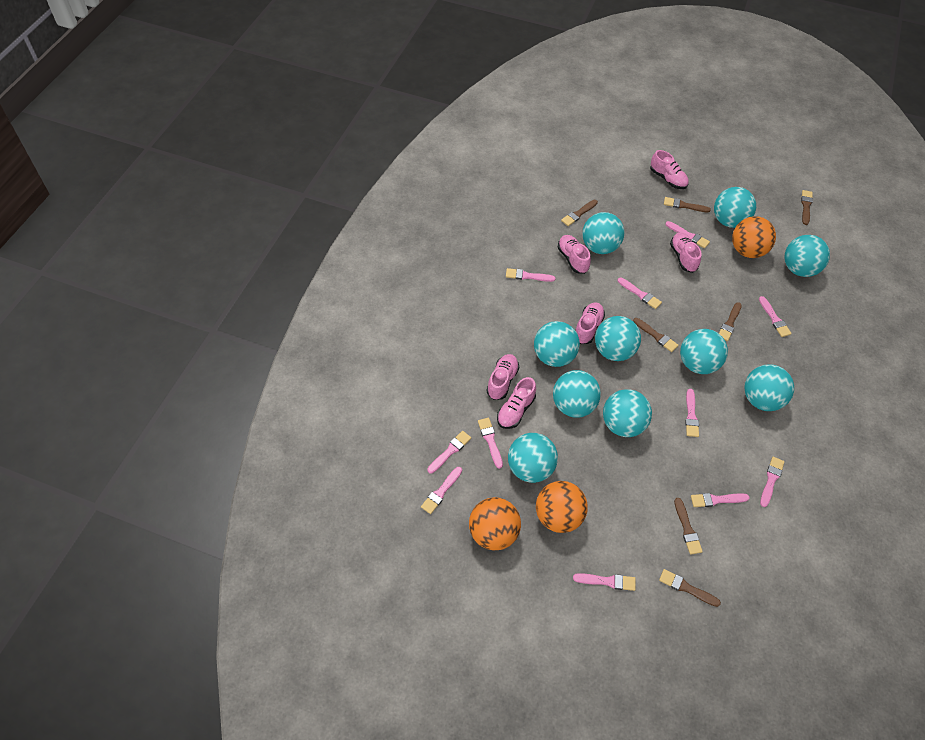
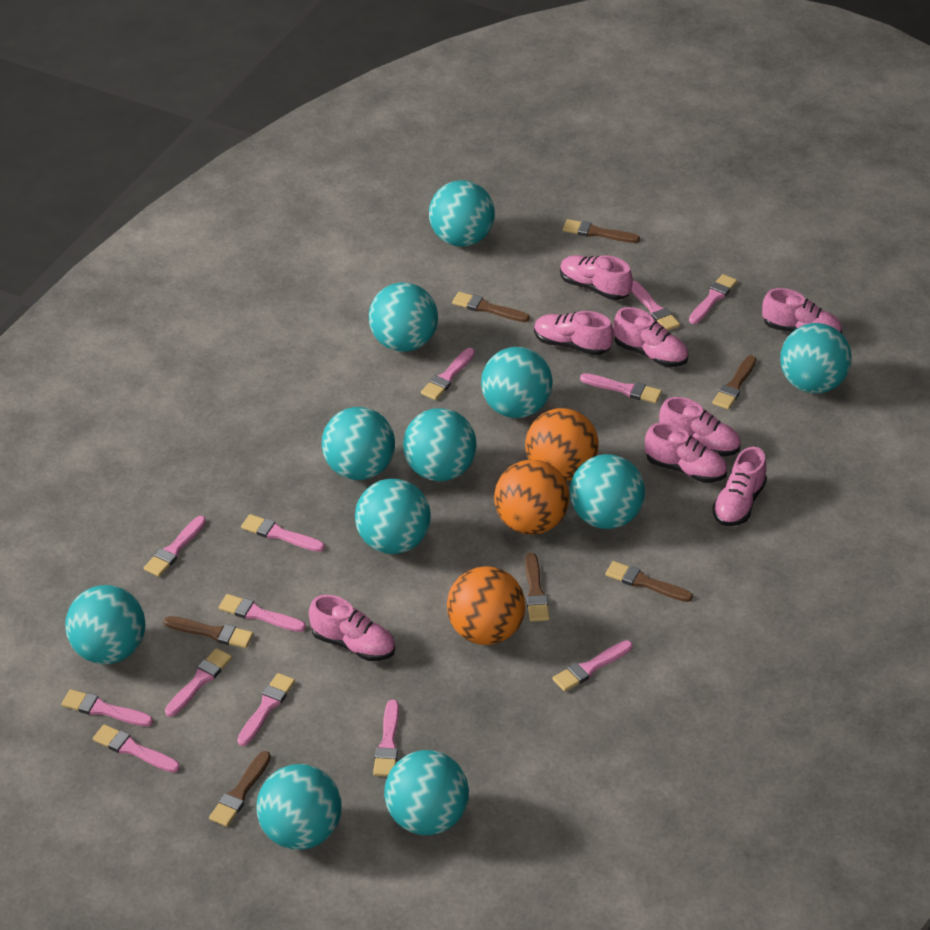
pink brush: 11 -> 13
pink shoe: 6 -> 8
turquoise ball: 10 -> 11

